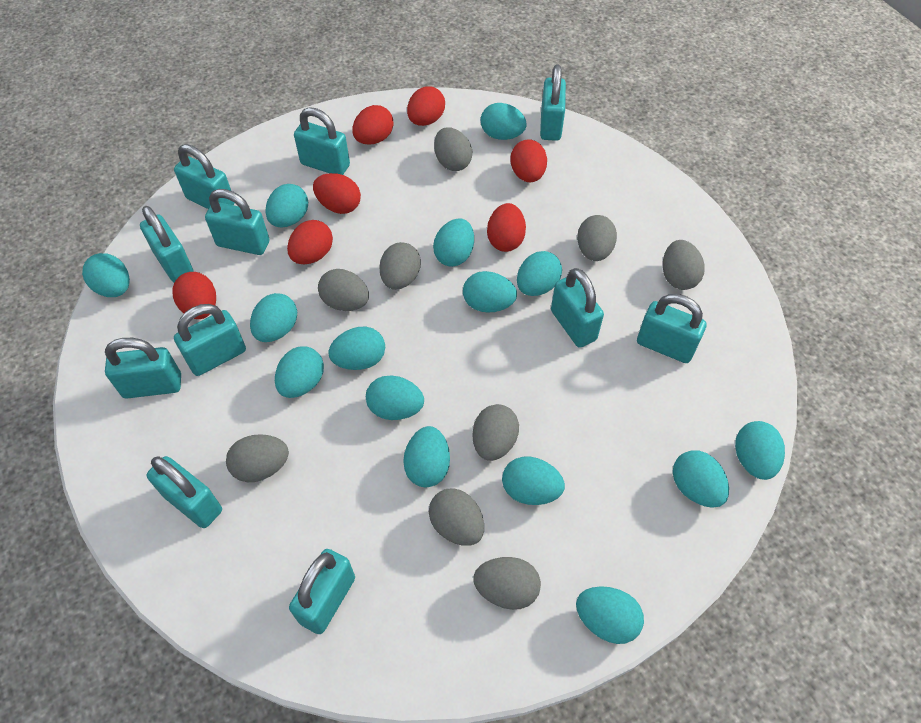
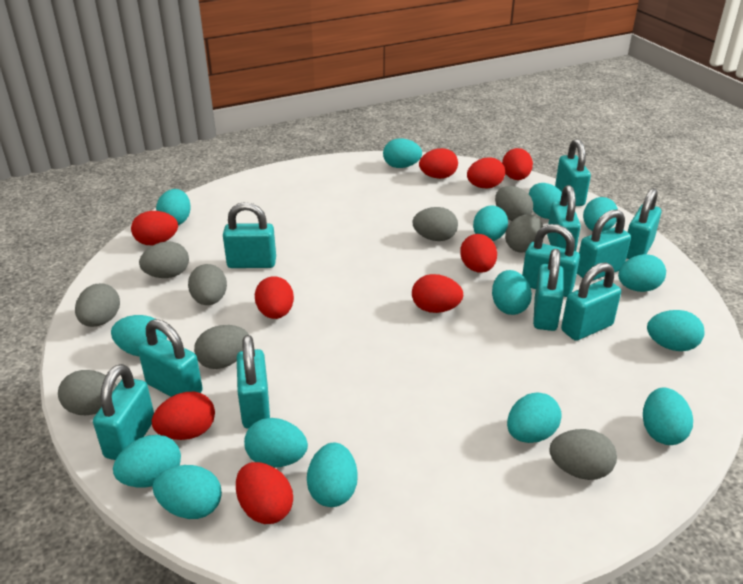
red egg: 7 -> 9

